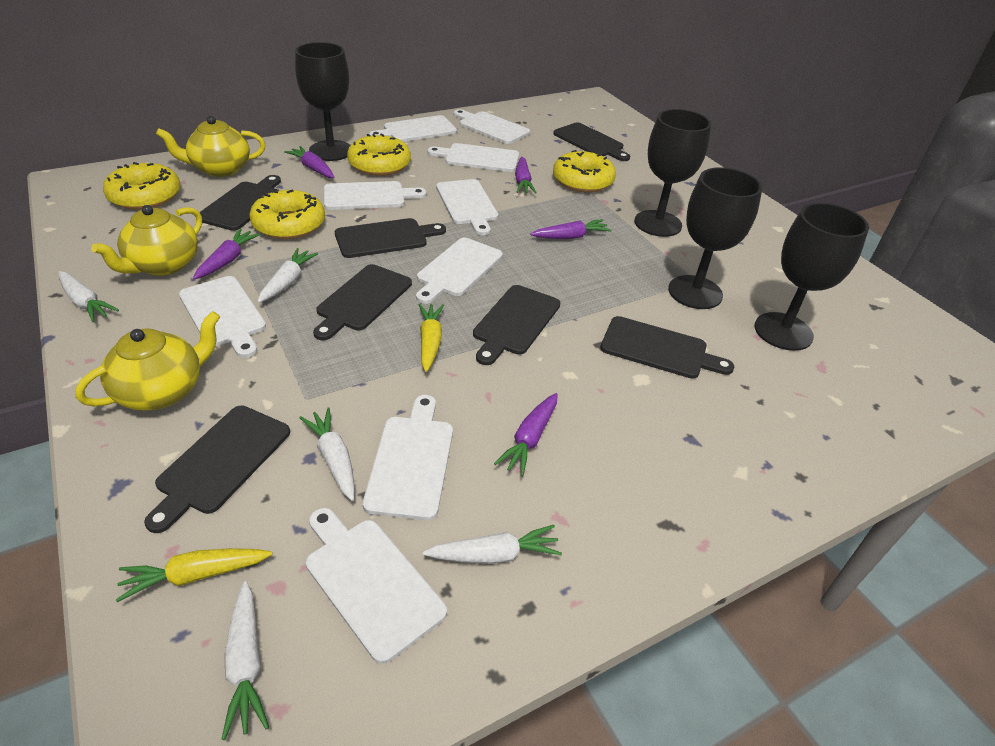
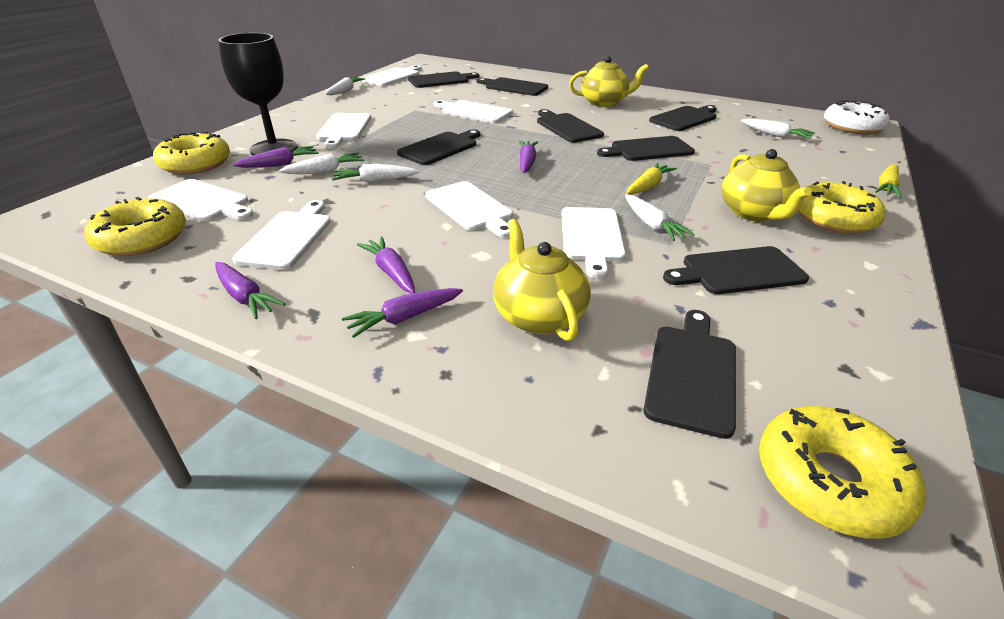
black cutting board: 7 -> 8
black goblet: 4 -> 1
white cutting board: 9 -> 7
white donut: 0 -> 1

